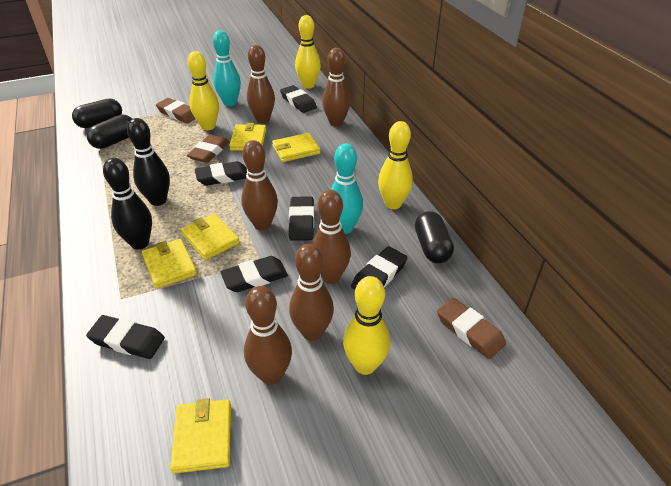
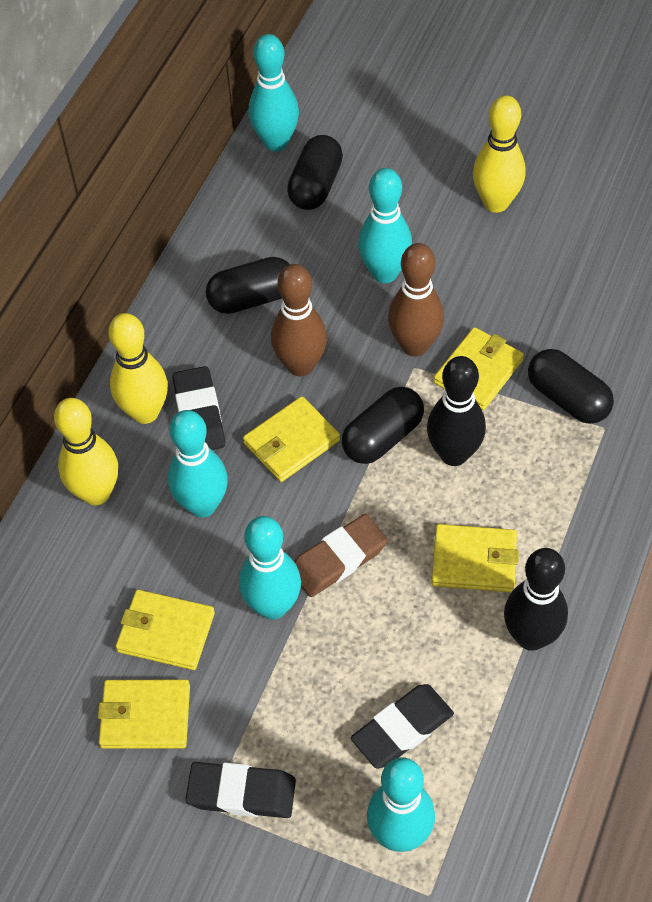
black capsule: 3 -> 4
black eraser: 6 -> 3
brown bowling pin: 6 -> 2
brown eraser: 3 -> 1
turquoise bowling pin: 2 -> 5
yellow bowling pin: 4 -> 3

